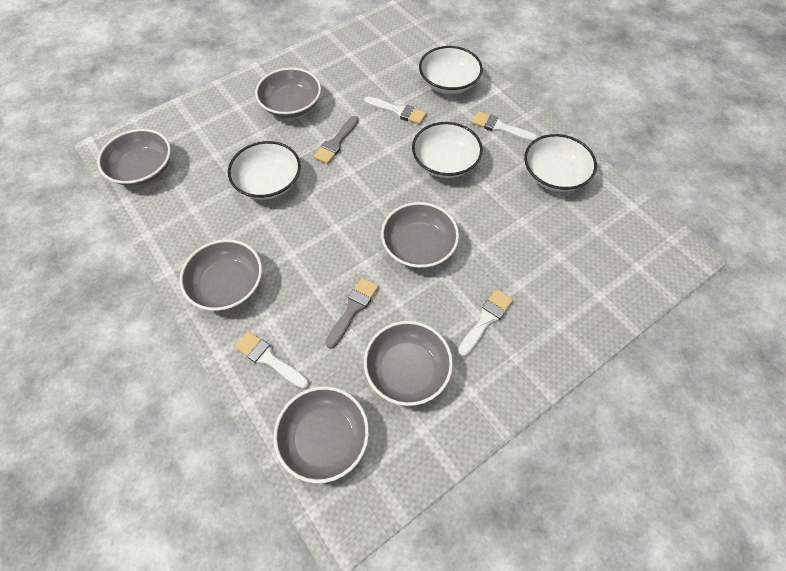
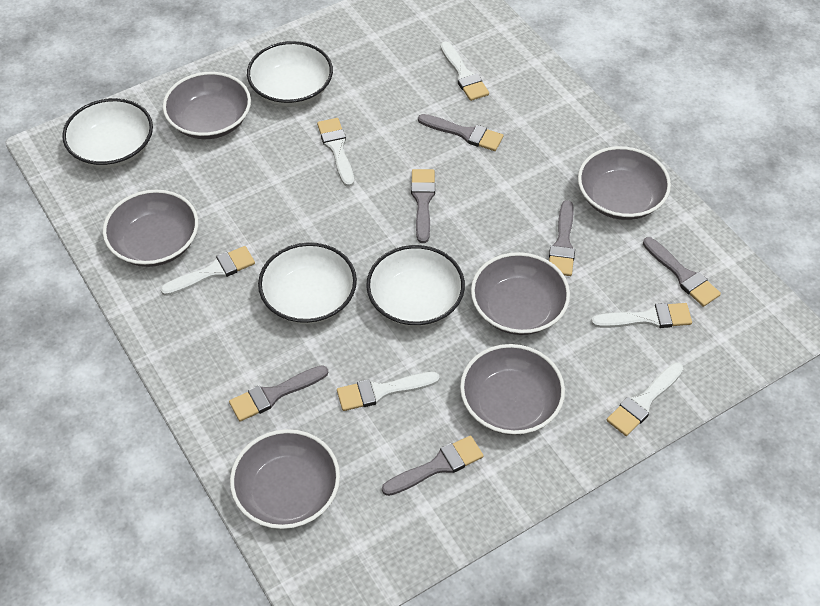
grey brush: 2 -> 6
white brush: 4 -> 6

